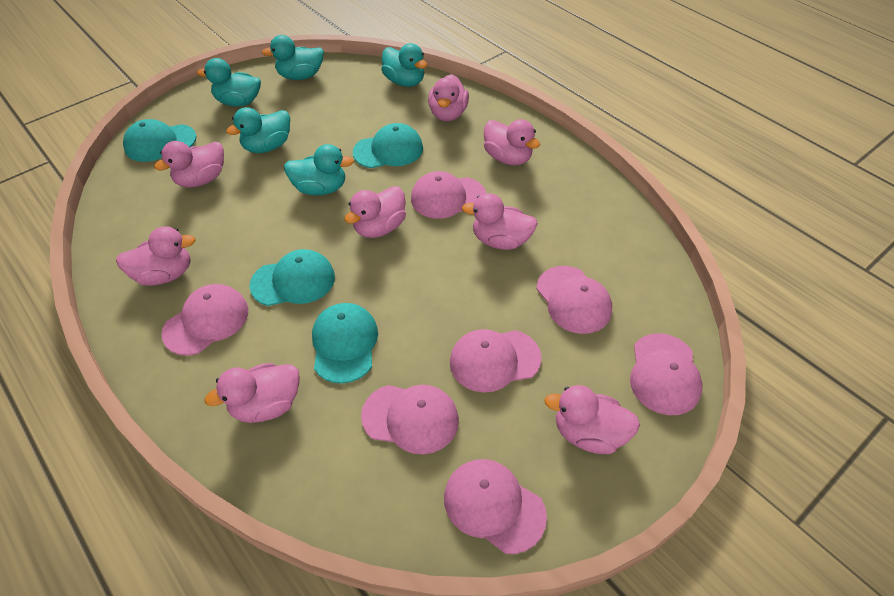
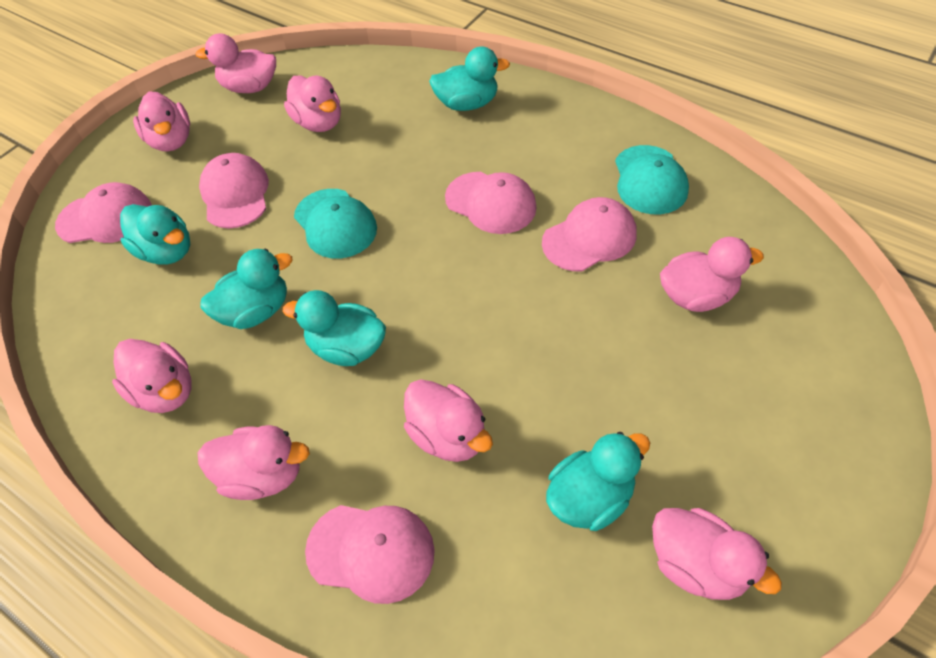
pink cap: 7 -> 5
turquoise cap: 4 -> 2

